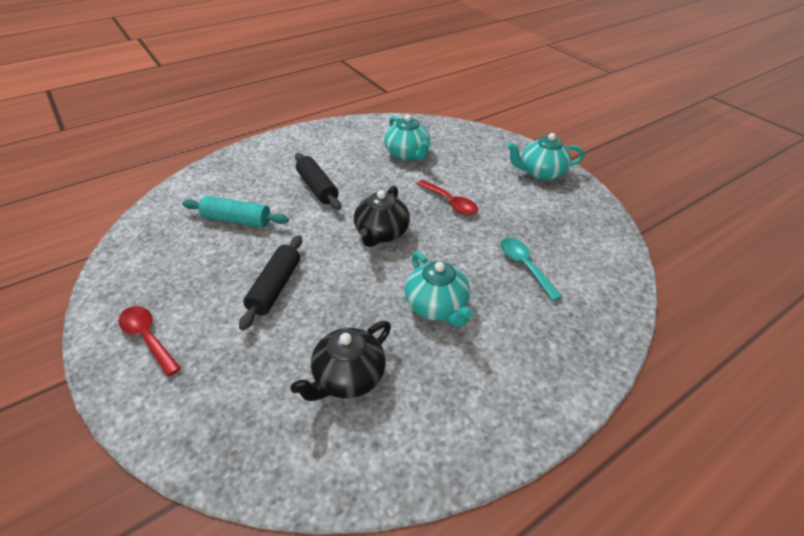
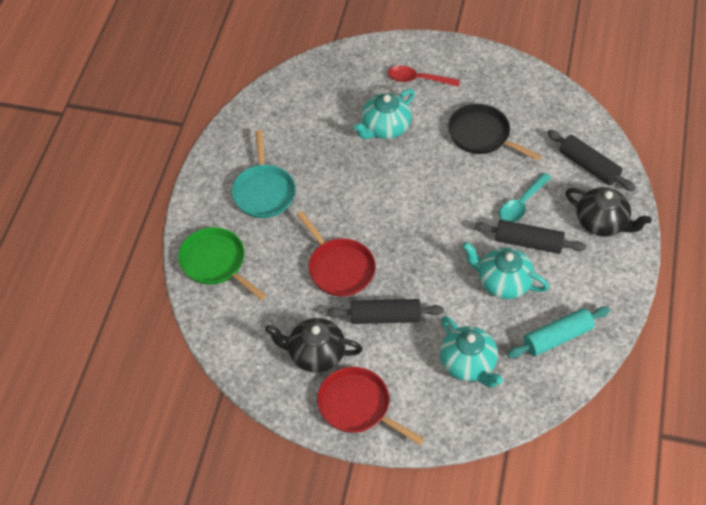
black pan: 0 -> 1
black rolling pin: 2 -> 3
green pan: 0 -> 1
red pan: 0 -> 2
red spoon: 2 -> 1
turquoise pan: 0 -> 1

